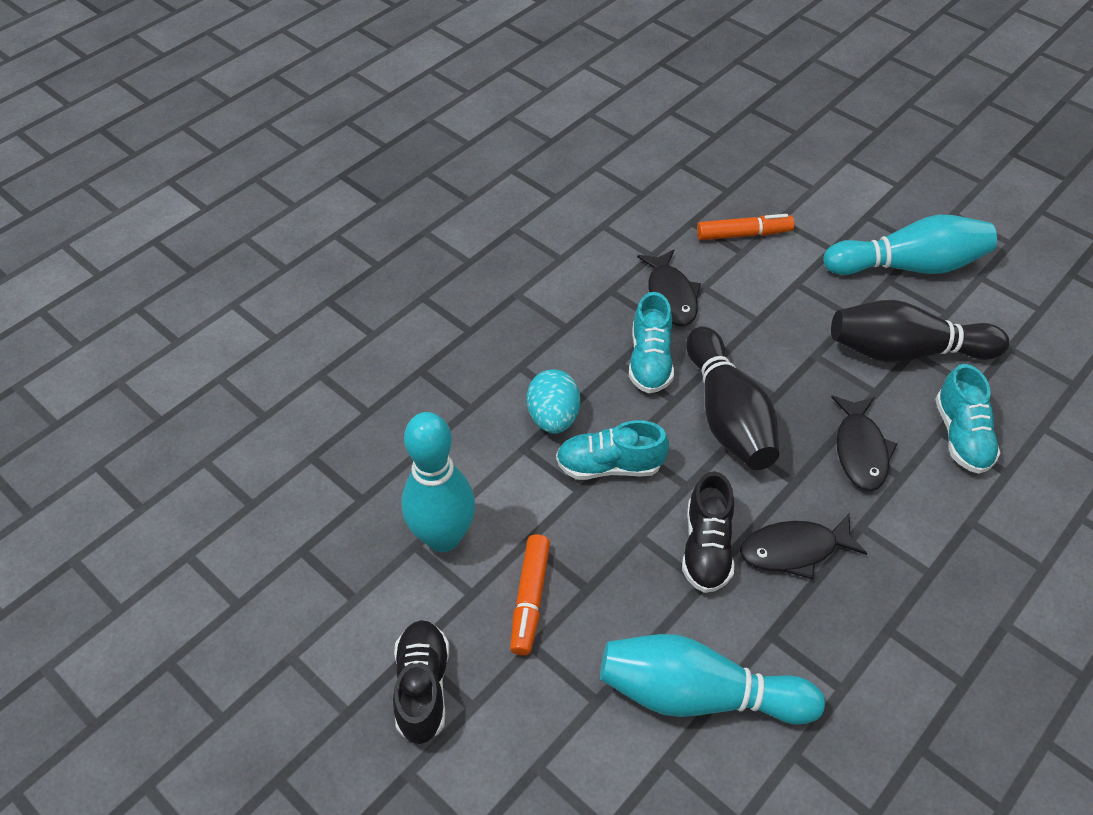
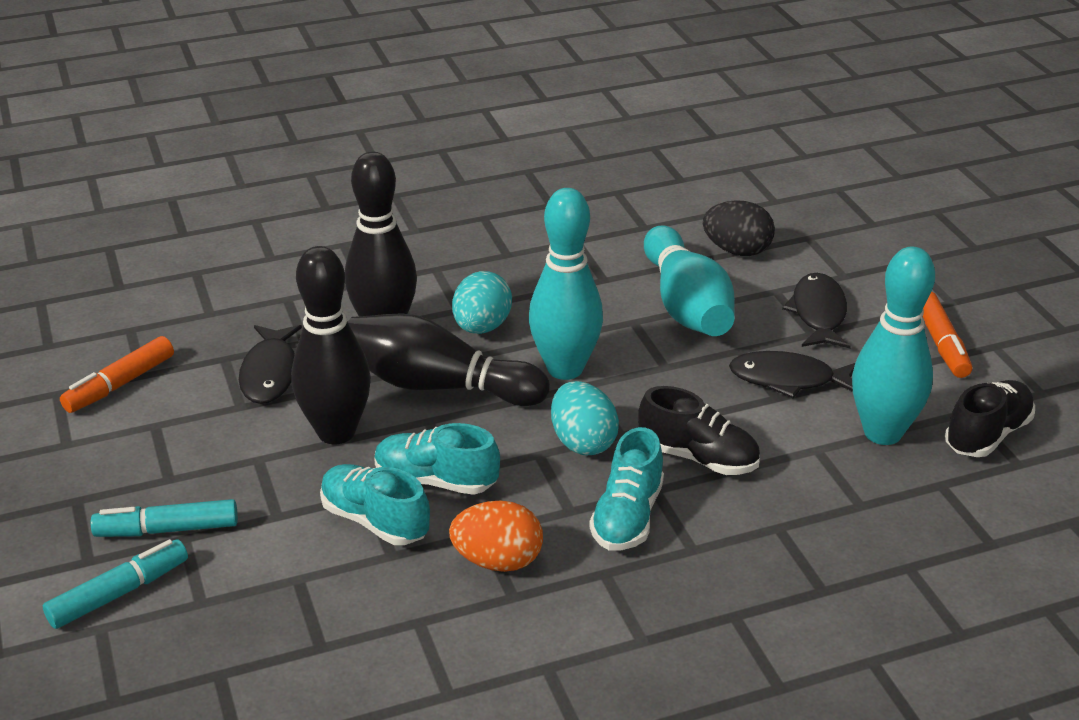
black bowling pin: 2 -> 3
black egg: 0 -> 1
orange egg: 0 -> 1
turquoise egg: 1 -> 2
turquoise marker: 0 -> 2

